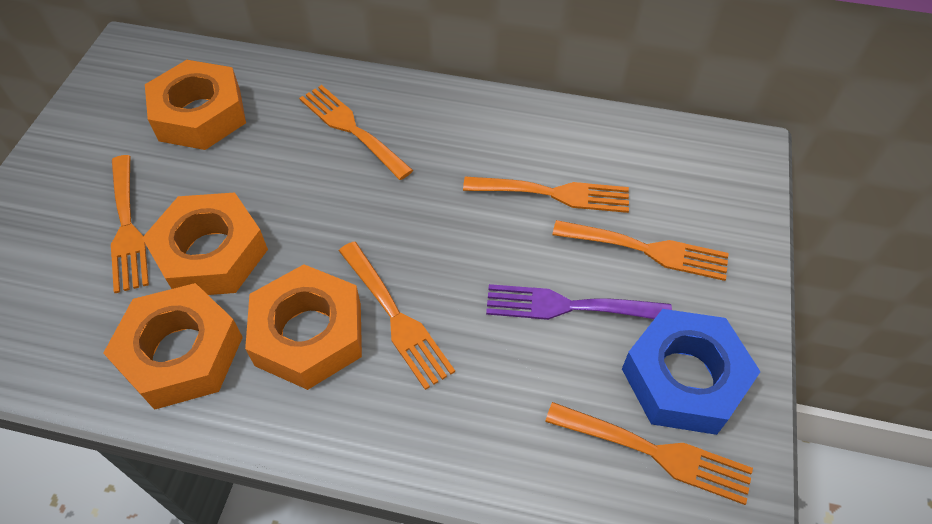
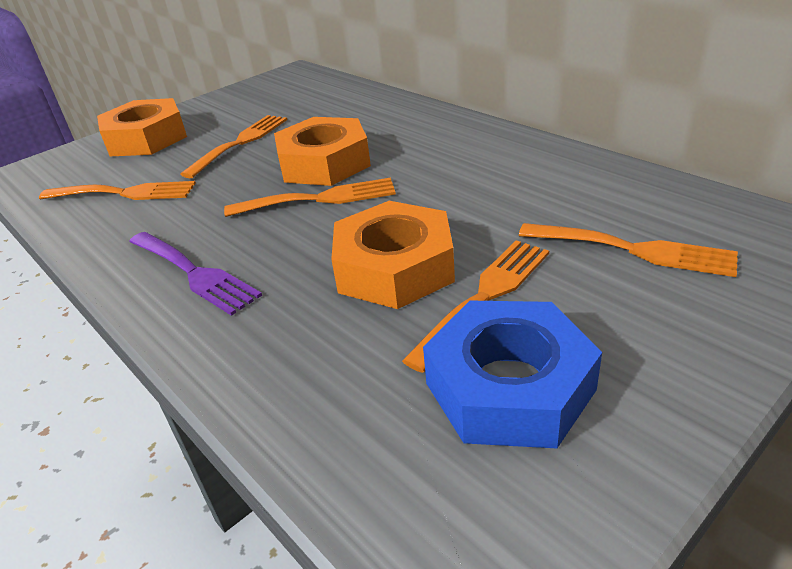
orange fork: 6 -> 5
orange nut: 4 -> 3

